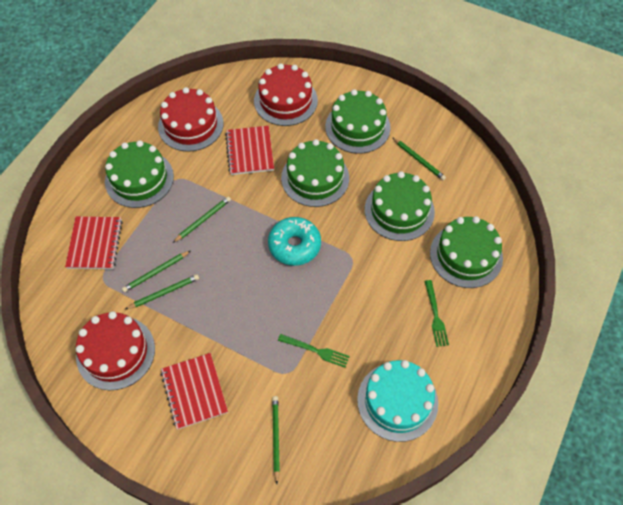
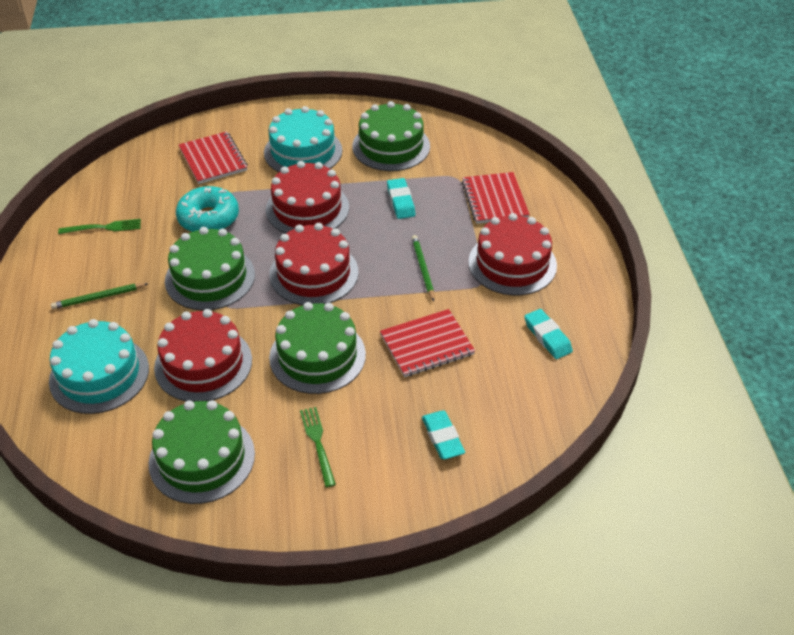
green cake: 5 -> 4
green pencil: 5 -> 2
red cake: 3 -> 4
turquoise cake: 1 -> 2
turquoise eraser: 0 -> 3

